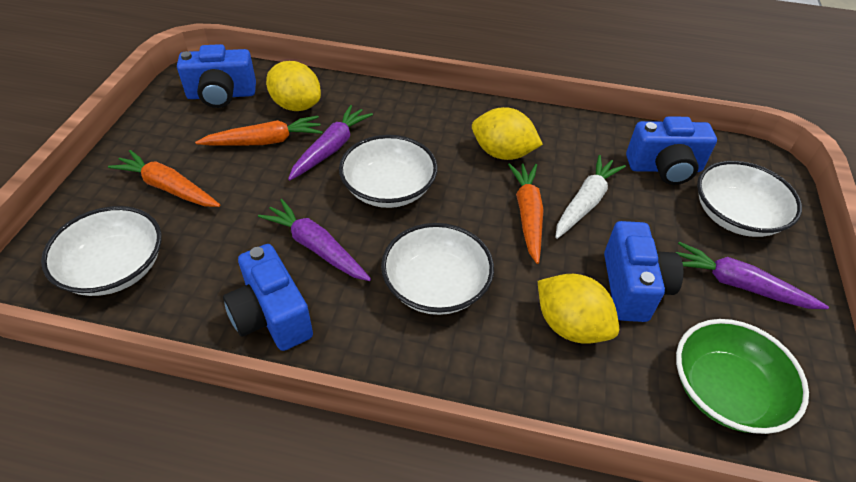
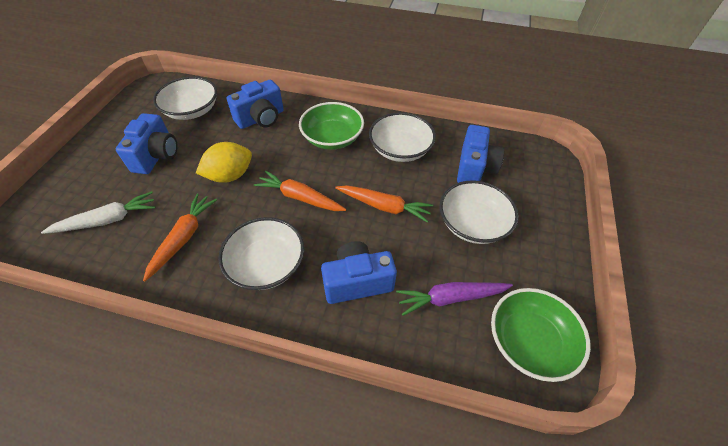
green bowl: 1 -> 2
purple carrot: 3 -> 1
yellow lemon: 3 -> 1

